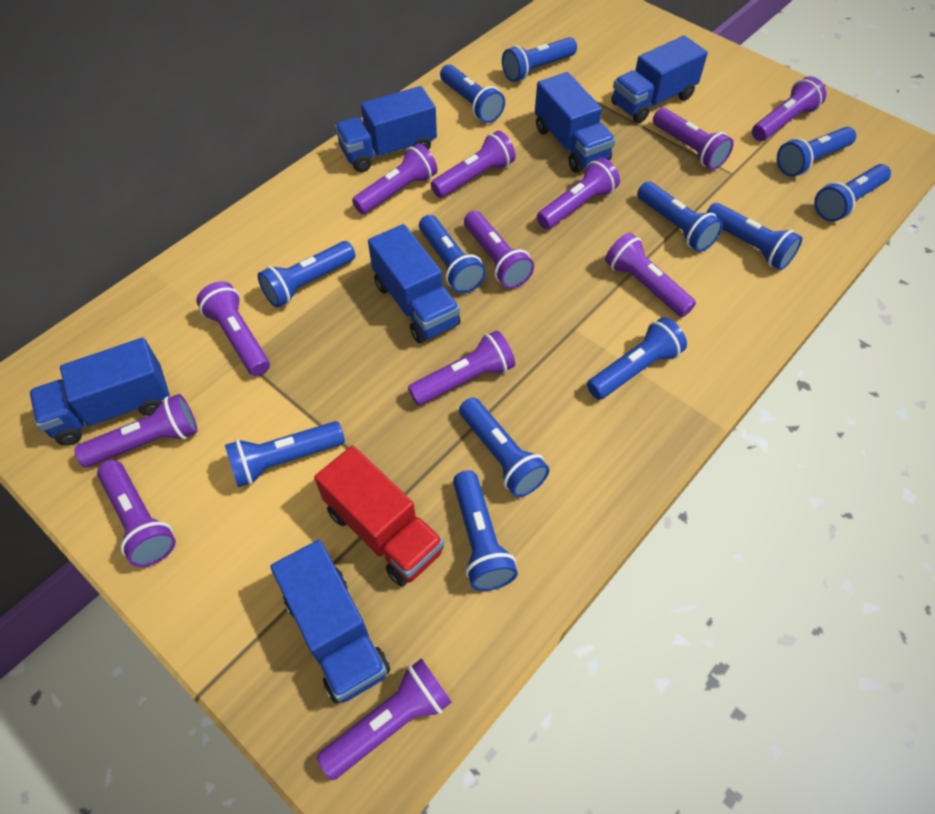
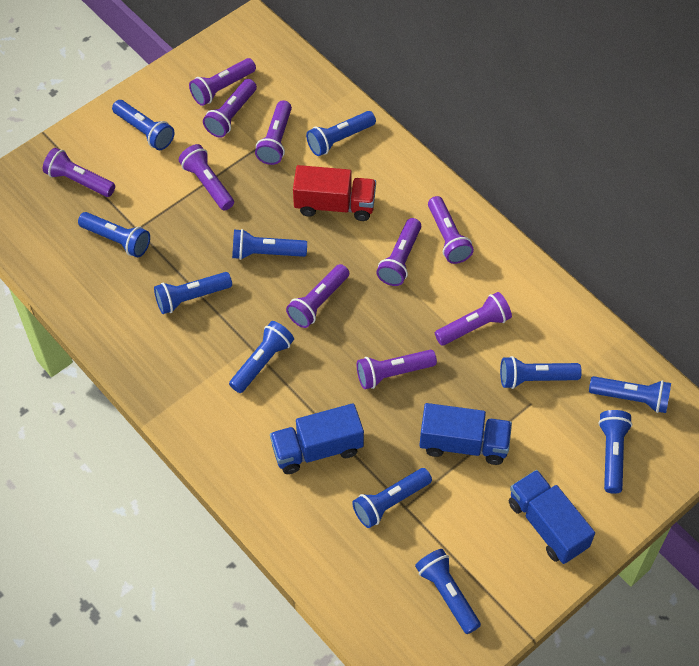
blue flashlight: 12 -> 11
blue truck: 6 -> 3
purple flashlight: 12 -> 10

